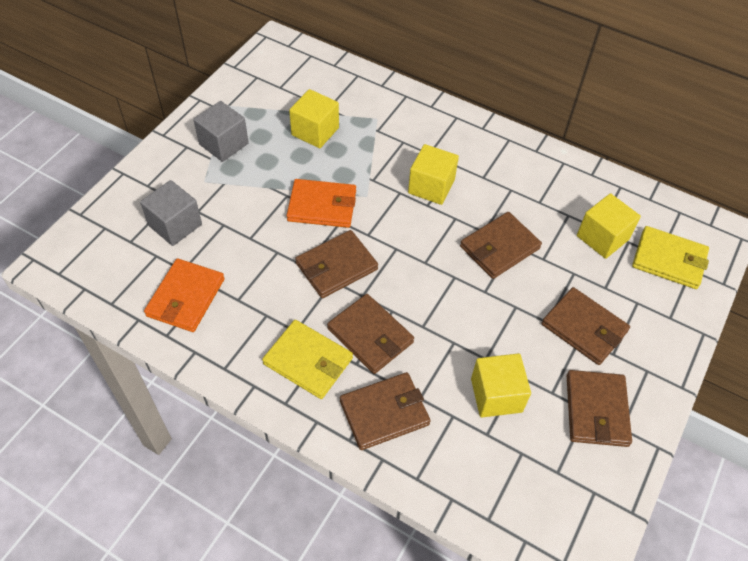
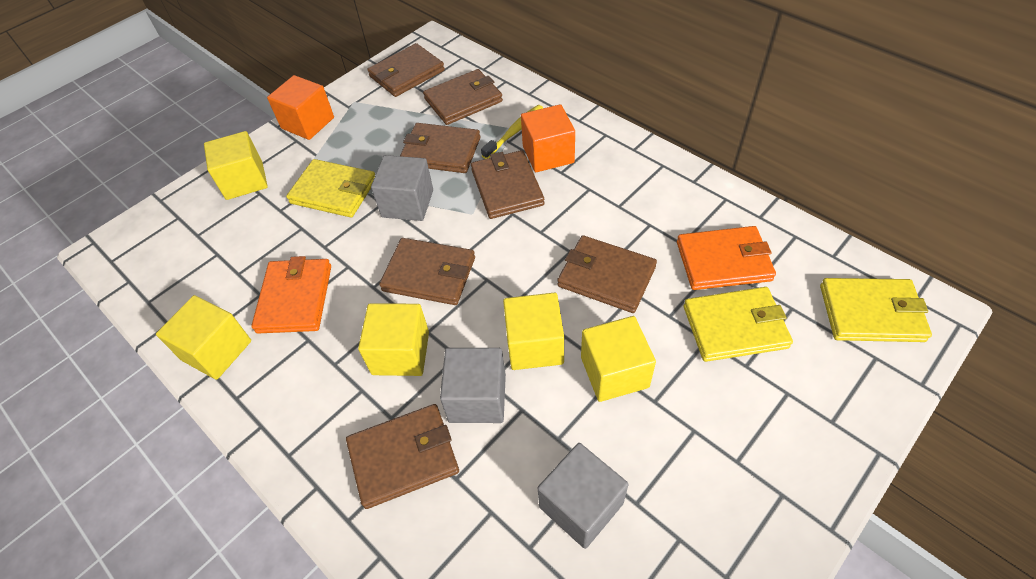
brown wallet: 6 -> 7
grey cube: 2 -> 3
orange cube: 0 -> 2
yellow cube: 4 -> 5
yellow toothbrush: 0 -> 1
yellow wallet: 2 -> 3

